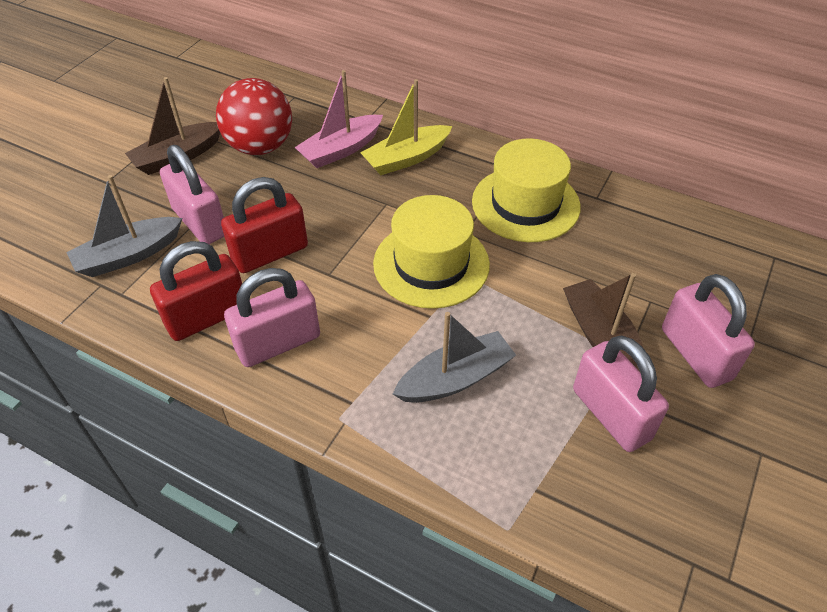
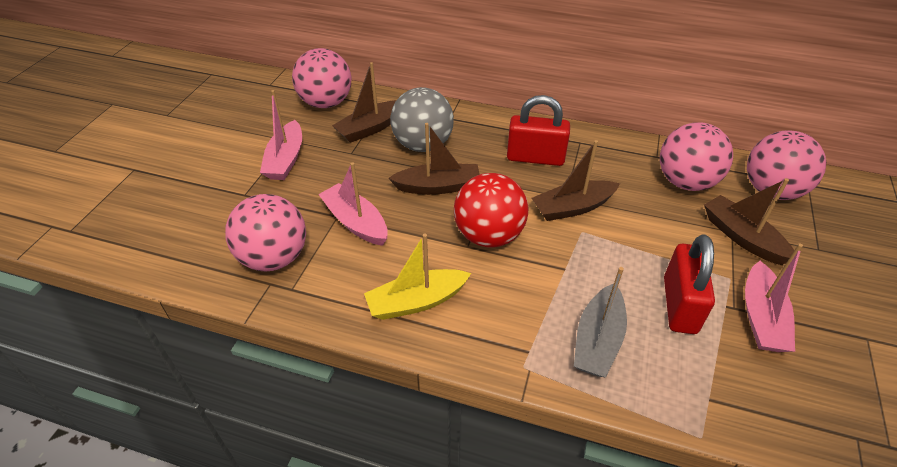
brown boat: 2 -> 4
grey ball: 0 -> 1
grey boat: 2 -> 1
pink ball: 0 -> 4
pink boat: 1 -> 3
pink padlock: 4 -> 0
yellow hat: 2 -> 0

